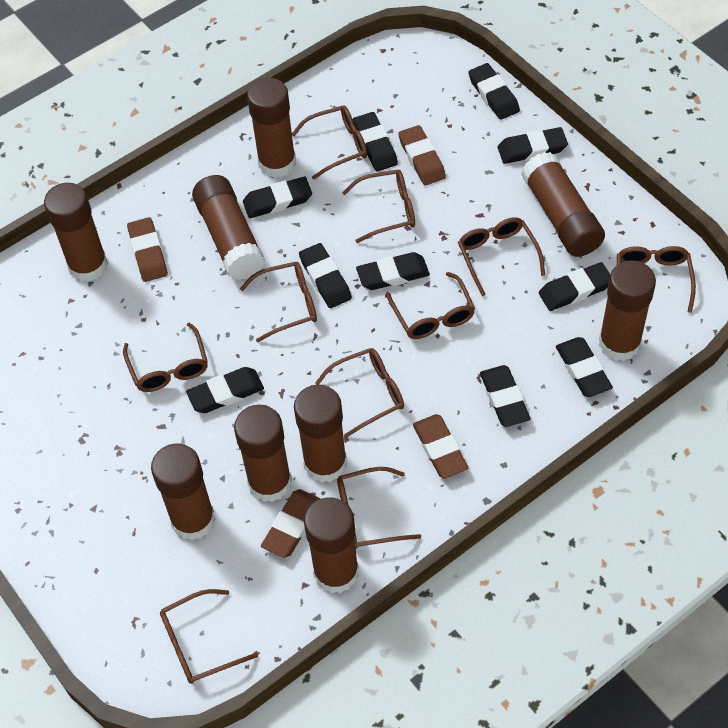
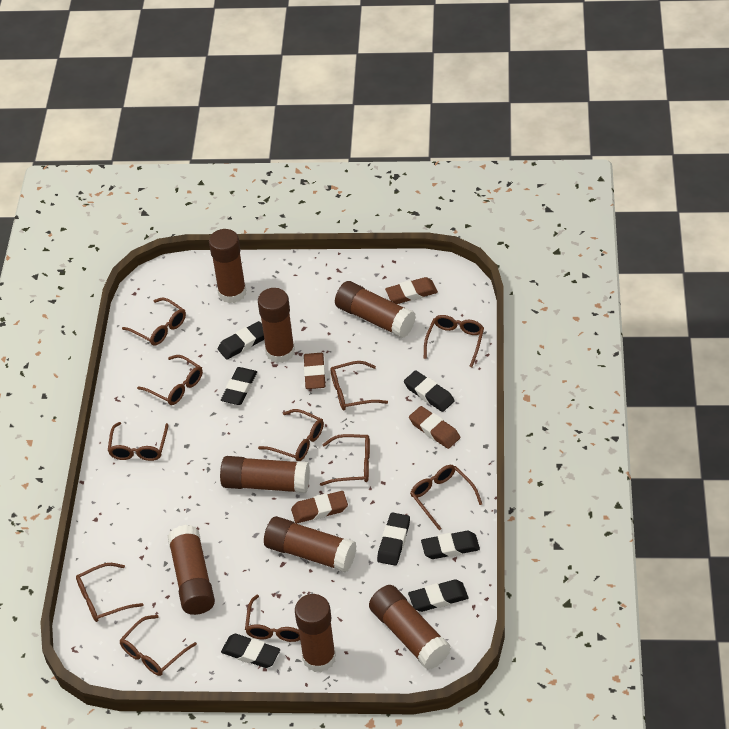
black eraser: 10 -> 7
brown glasses: 10 -> 11
brown glue stick: 9 -> 8

